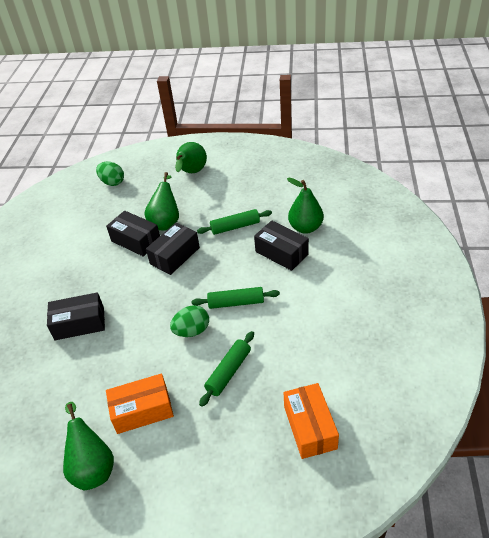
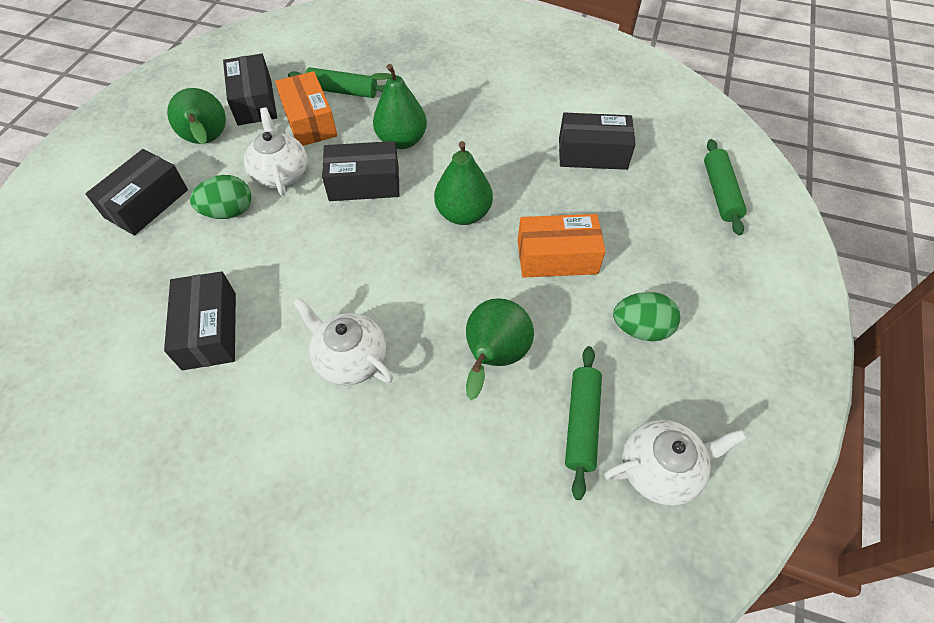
black box: 4 -> 5
white teapot: 0 -> 3

